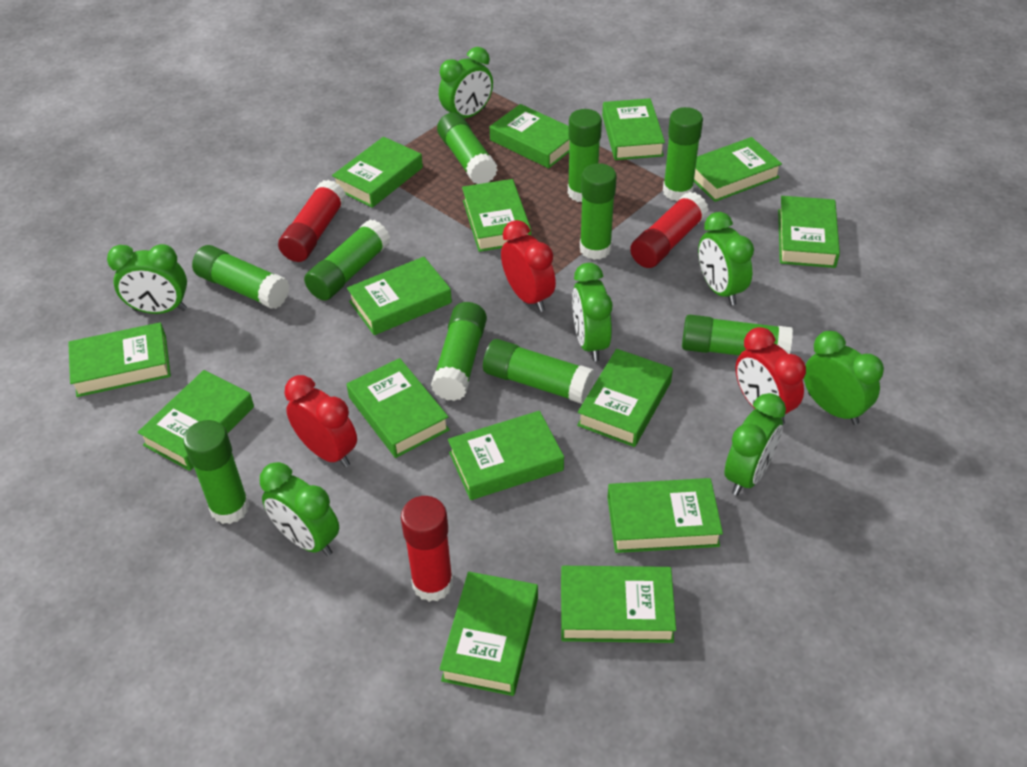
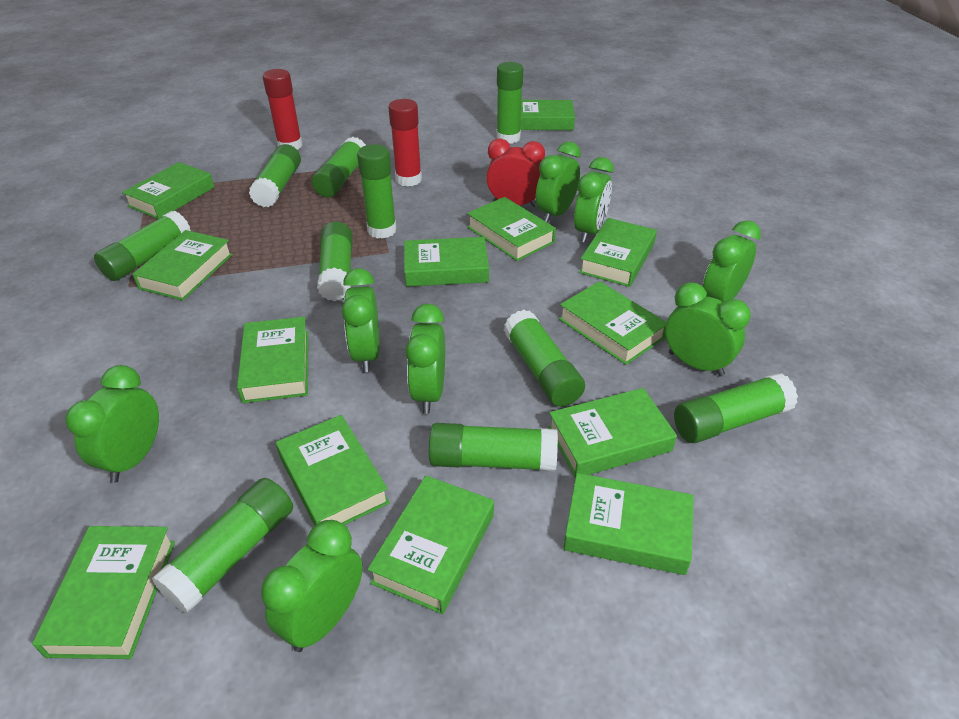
green book: 15 -> 13
green clock: 7 -> 8
red clock: 3 -> 1
red glue stick: 3 -> 2

